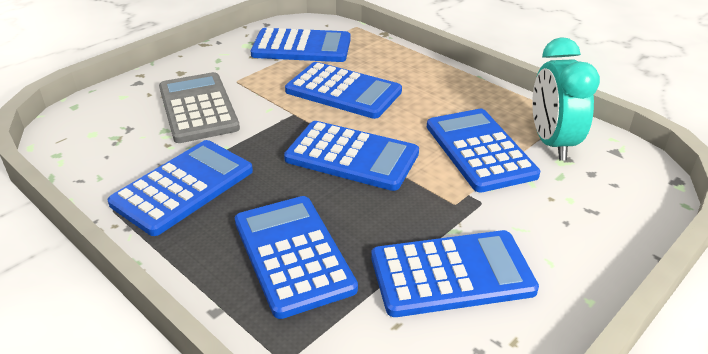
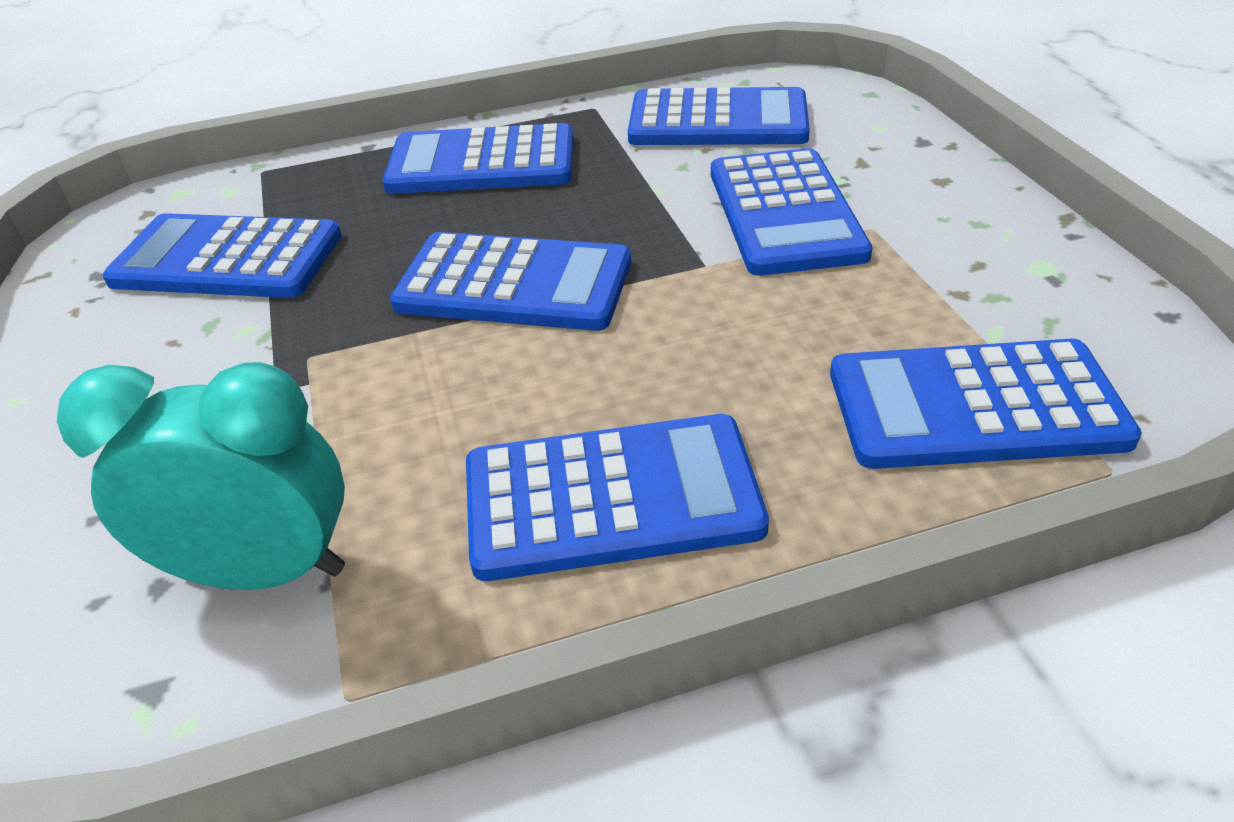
grey calculator: 1 -> 0

